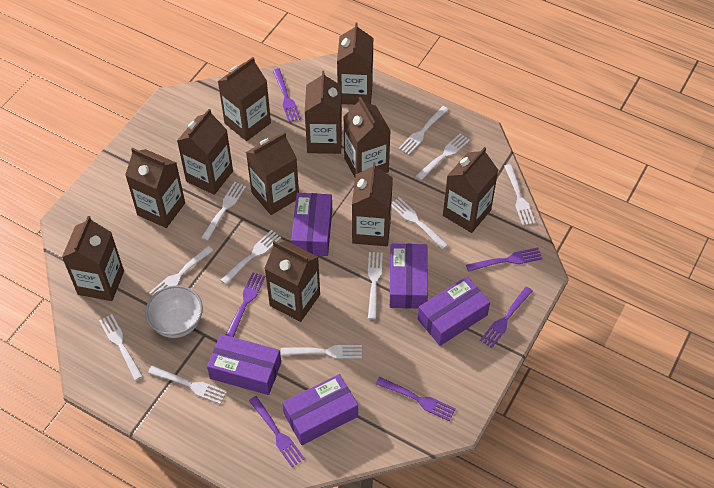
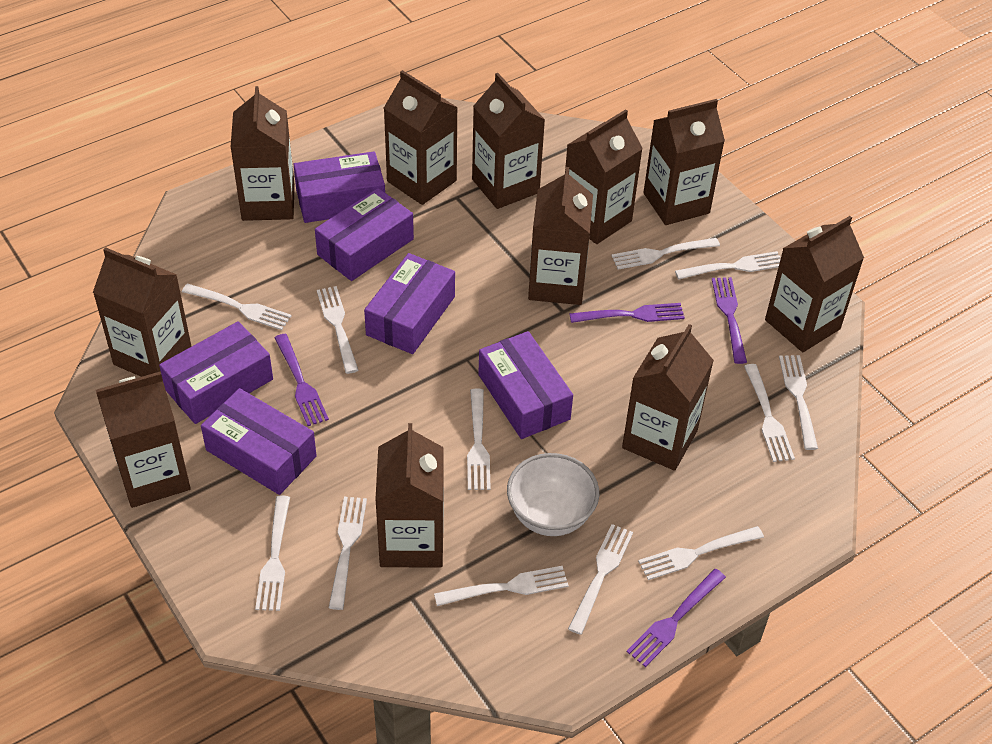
purple box: 5 -> 6
purple fork: 6 -> 4
white fork: 11 -> 12

